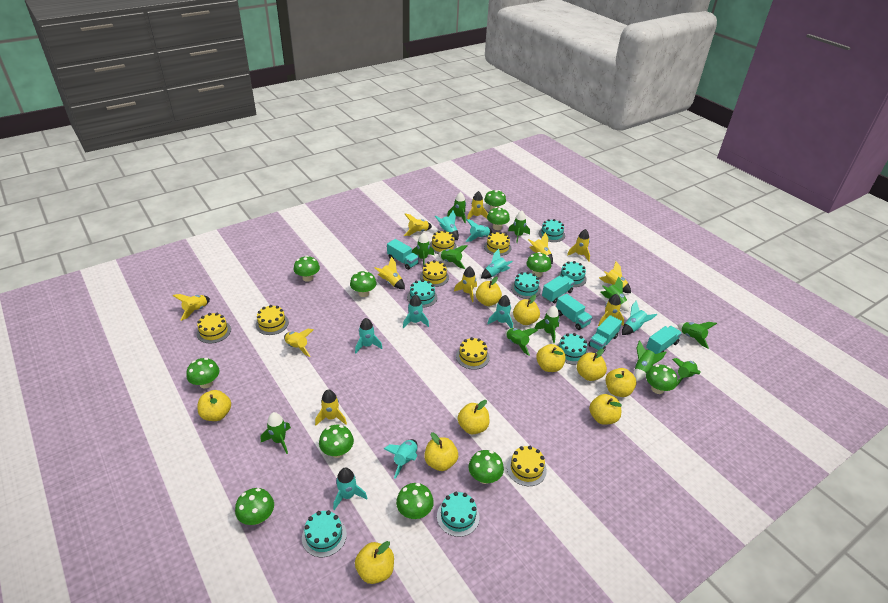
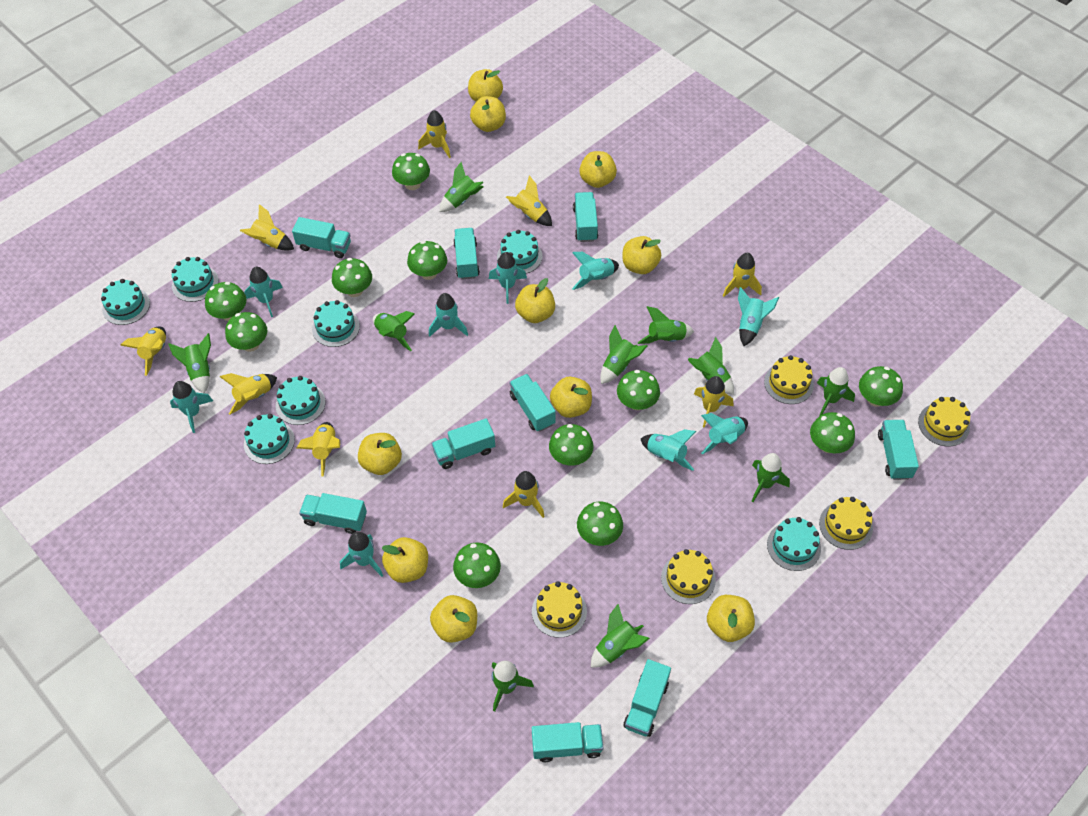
green rocket: 11 -> 10
turquoise truck: 5 -> 9
yellow cake: 7 -> 5
yellow rocket: 11 -> 9

